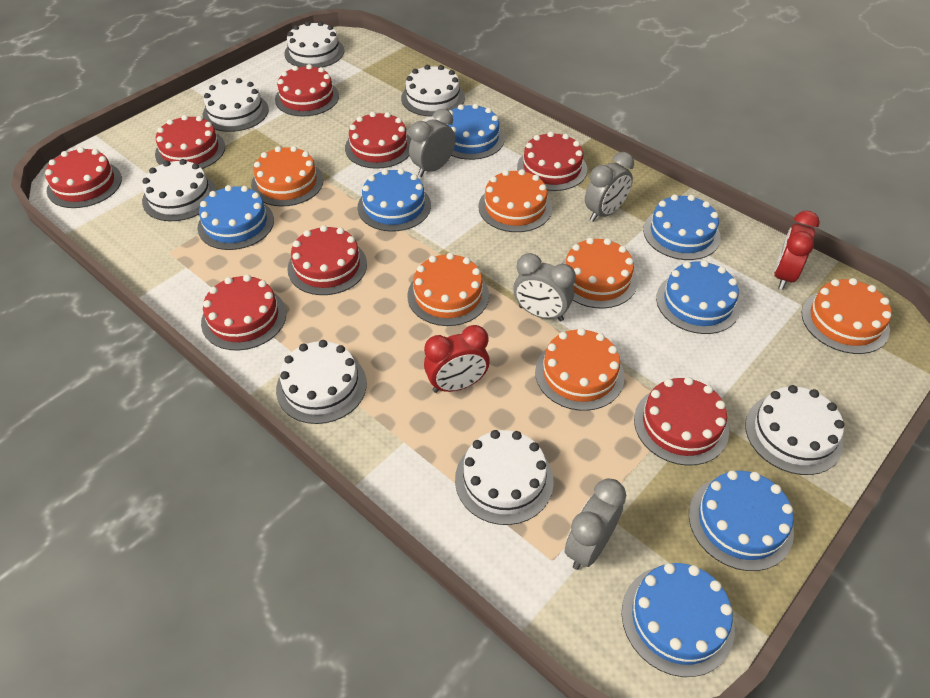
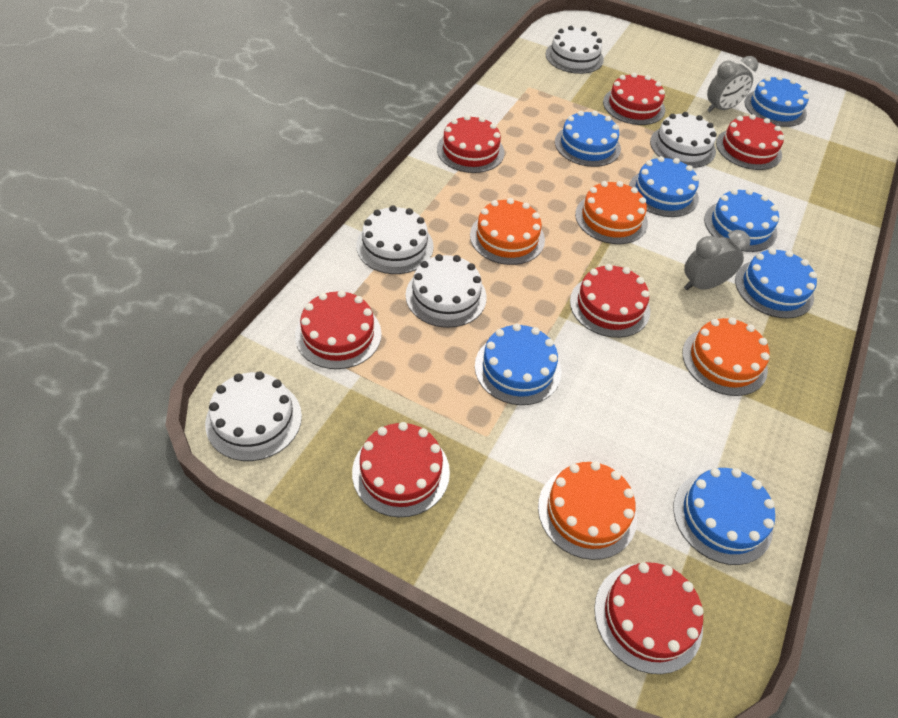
grey clock: 4 -> 2
orange cake: 6 -> 4
red cake: 8 -> 7
red clock: 2 -> 0
white cake: 7 -> 5

